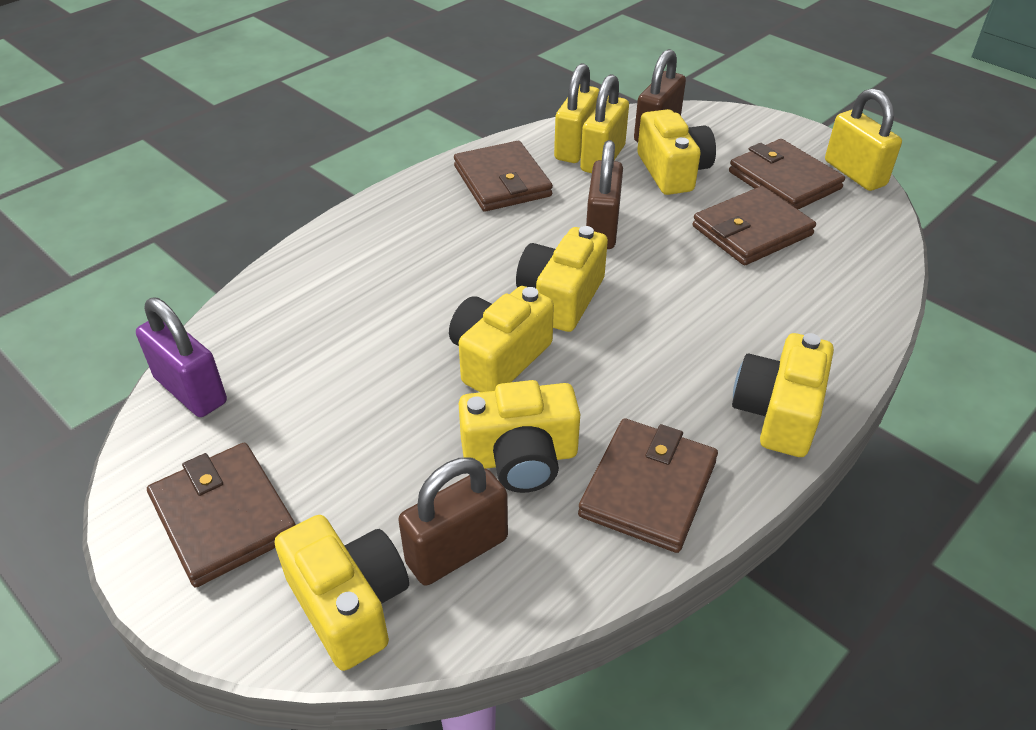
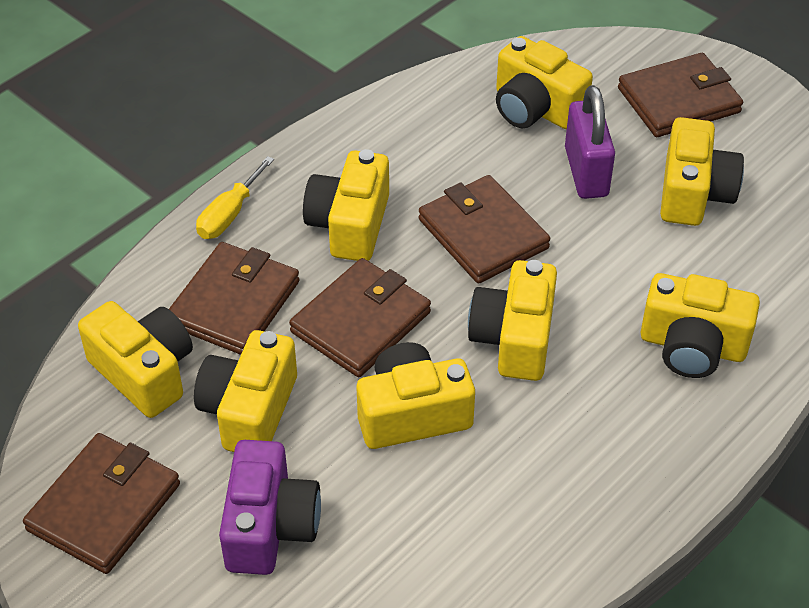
brown padlock: 3 -> 0
purple camera: 0 -> 1
yellow camera: 6 -> 8
yellow padlock: 3 -> 0
yellow screwdriver: 0 -> 1

